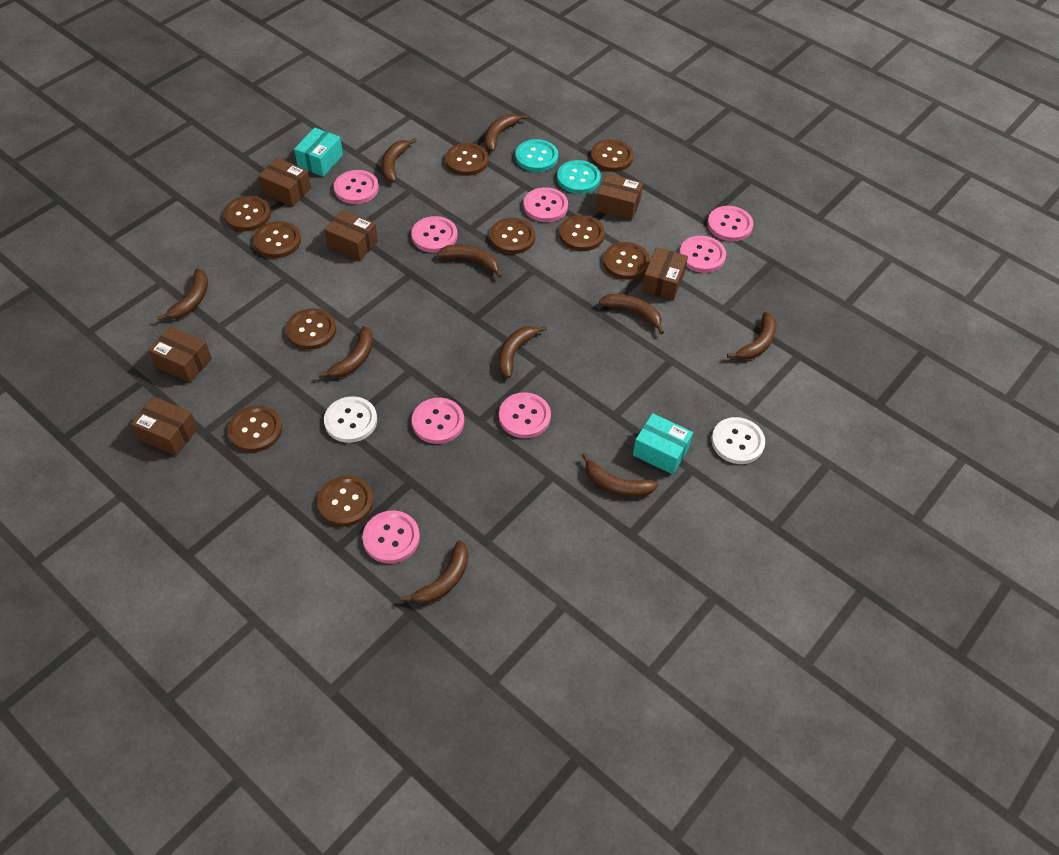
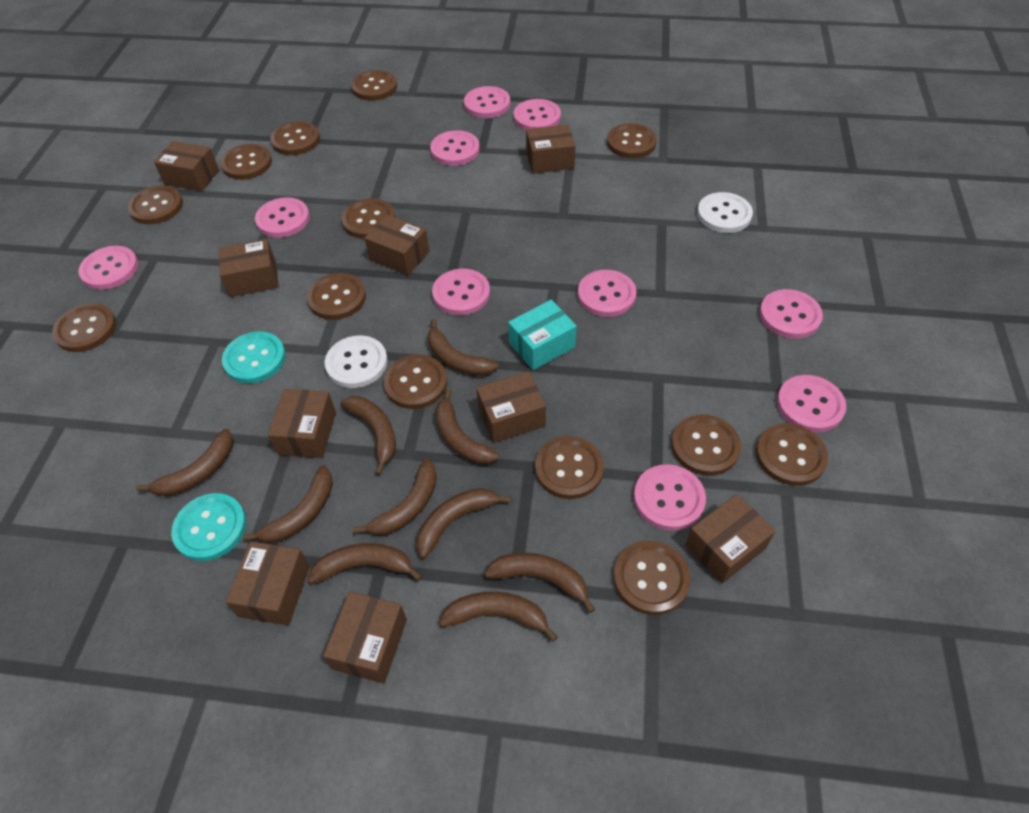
brown box: 6 -> 9
brown button: 10 -> 13
pink button: 8 -> 10
turquoise box: 2 -> 1

